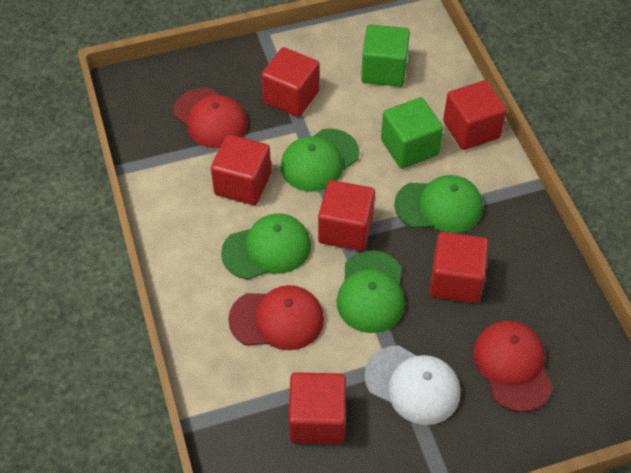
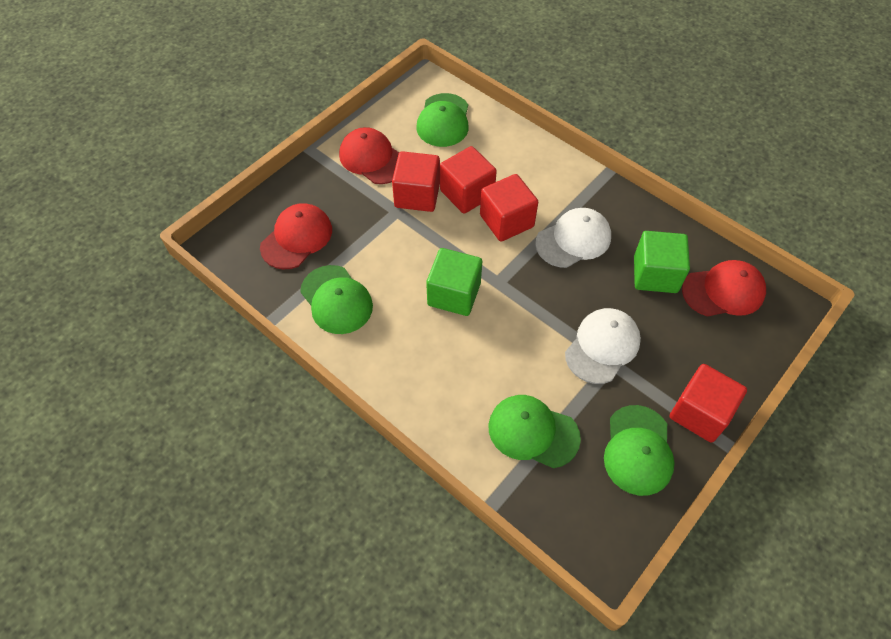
red cube: 6 -> 4
white cap: 1 -> 2

